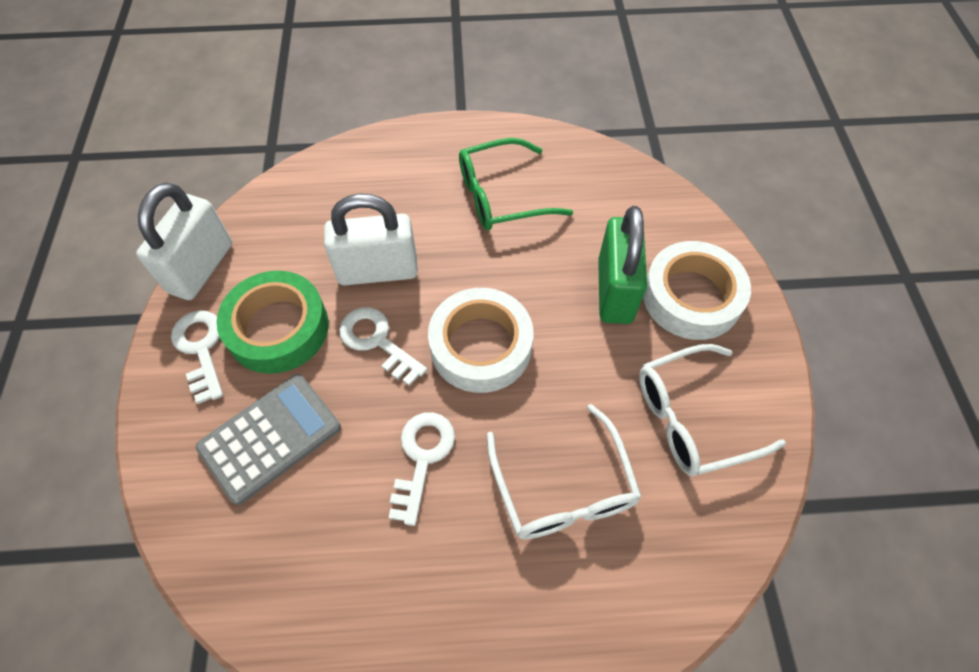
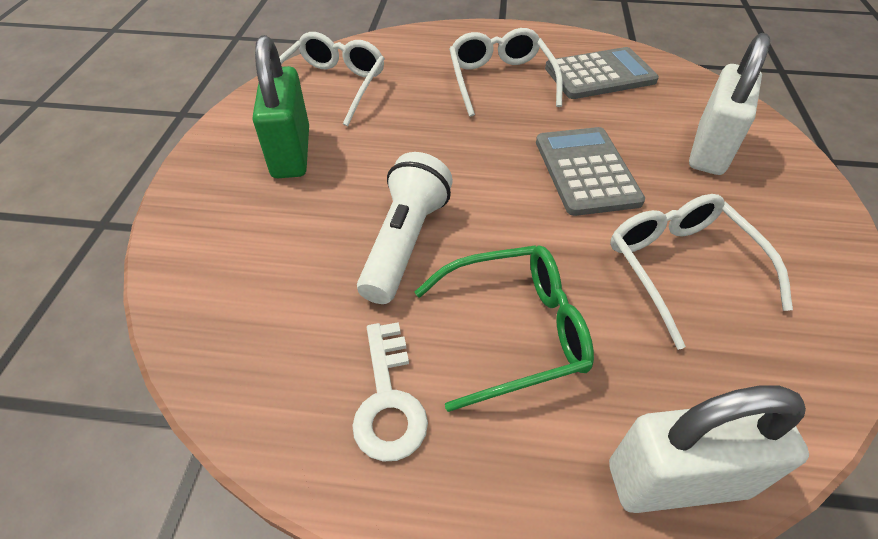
green tape: 1 -> 0
grey calculator: 1 -> 2
white flashlight: 0 -> 1
white glasses: 2 -> 3
white key: 3 -> 1
white tape: 2 -> 0

